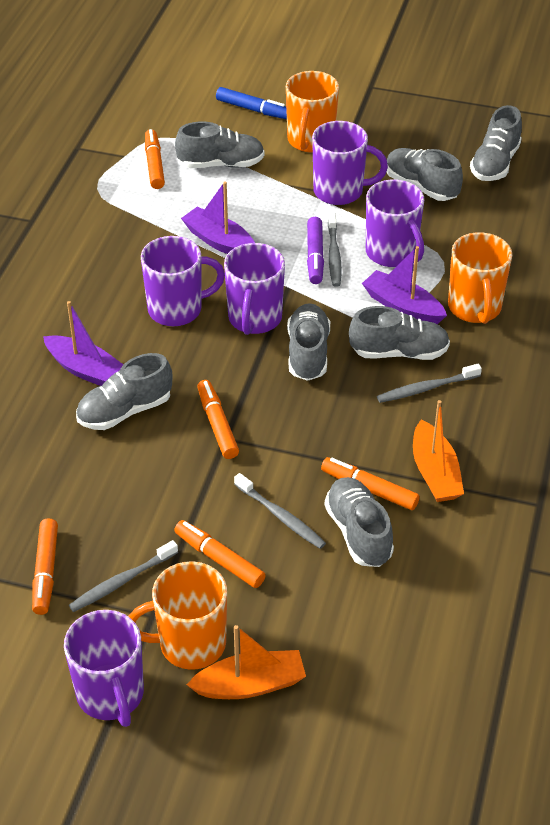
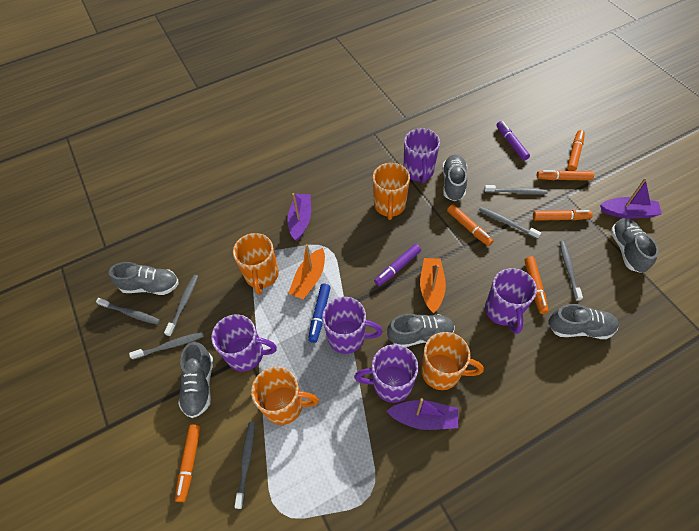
grey shoe: 7 -> 6
grey toothbrush: 4 -> 7
orange marker: 5 -> 6
orange mug: 3 -> 4
purple marker: 1 -> 2

